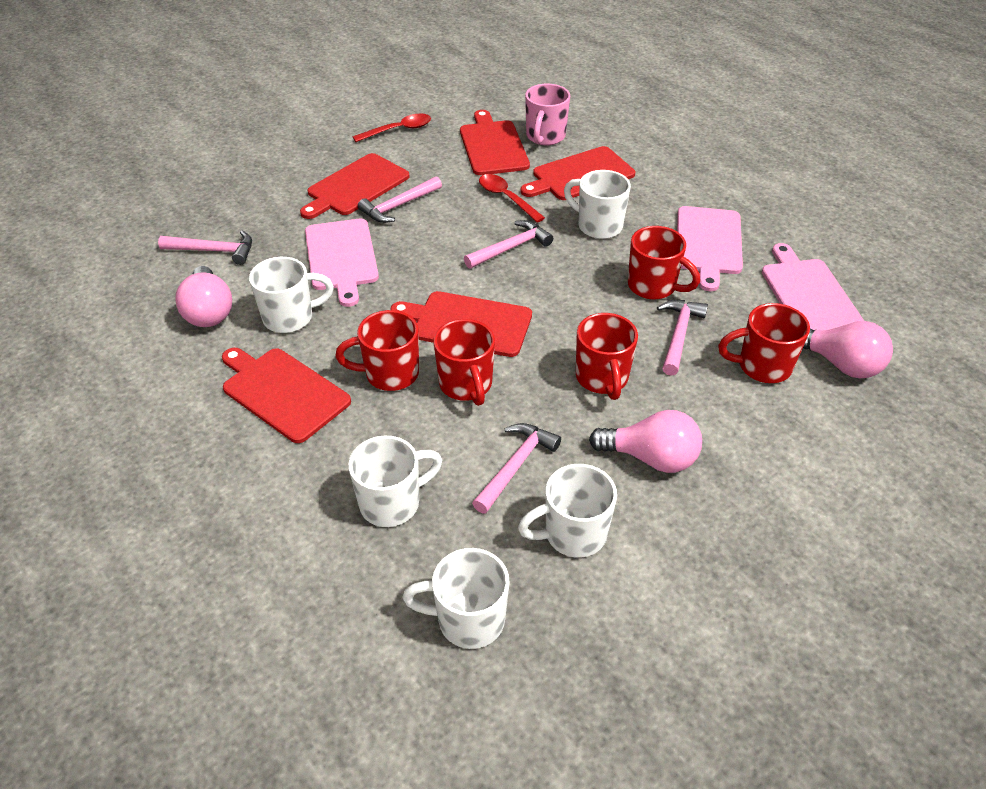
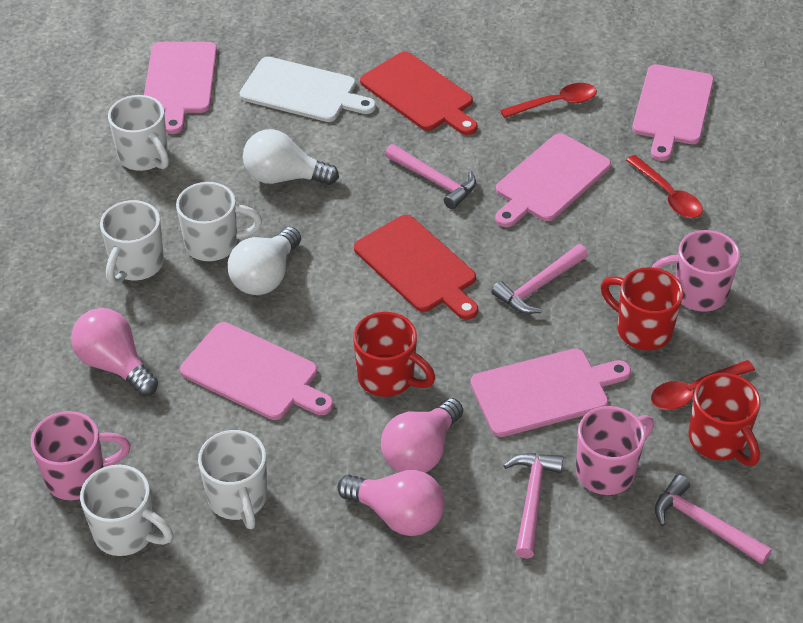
pink cutting board: 3 -> 5
pink hammer: 5 -> 4
pink mug: 1 -> 3
red cutting board: 5 -> 2
red mug: 5 -> 3
red spoon: 2 -> 3
white cutting board: 0 -> 1
white light bulb: 0 -> 2

